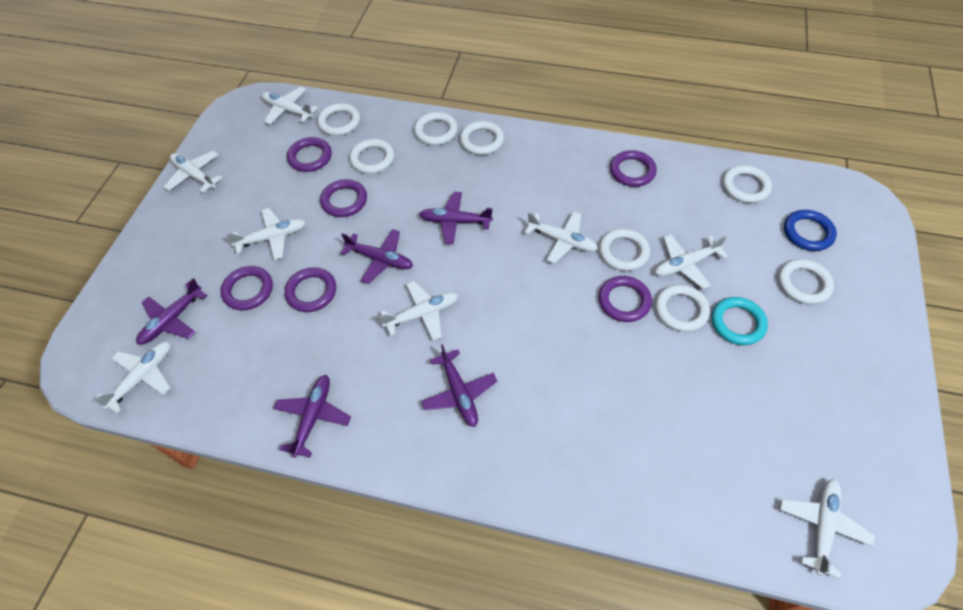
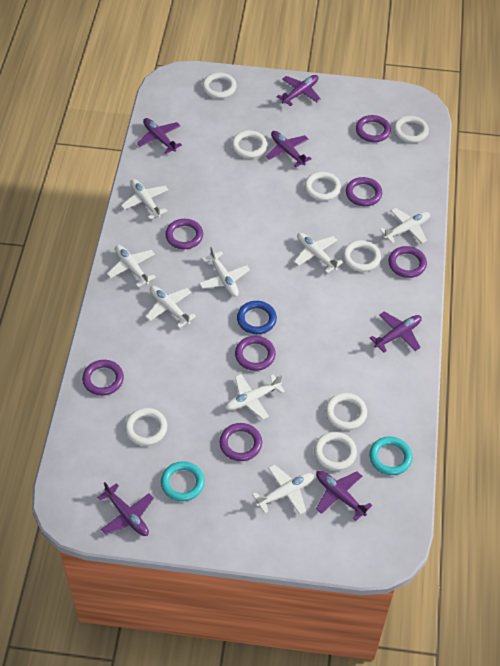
purple plane: 5 -> 6
purple ring: 6 -> 7
turquoise ring: 1 -> 2

